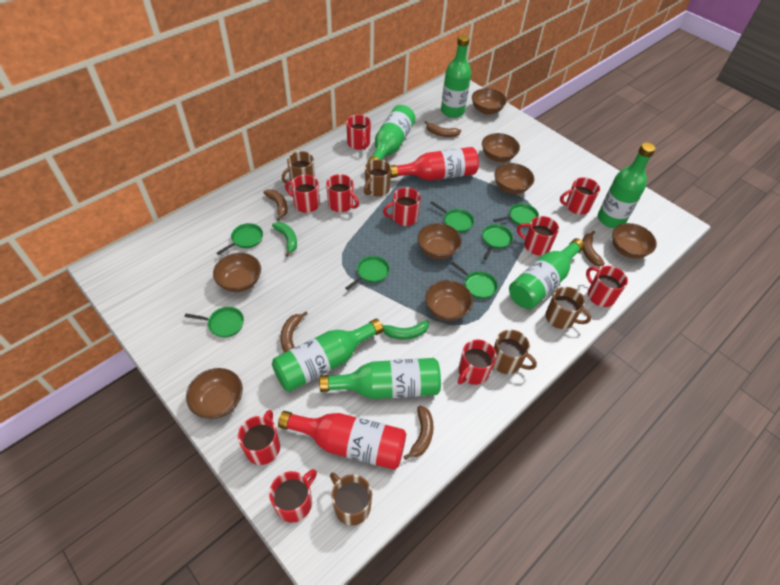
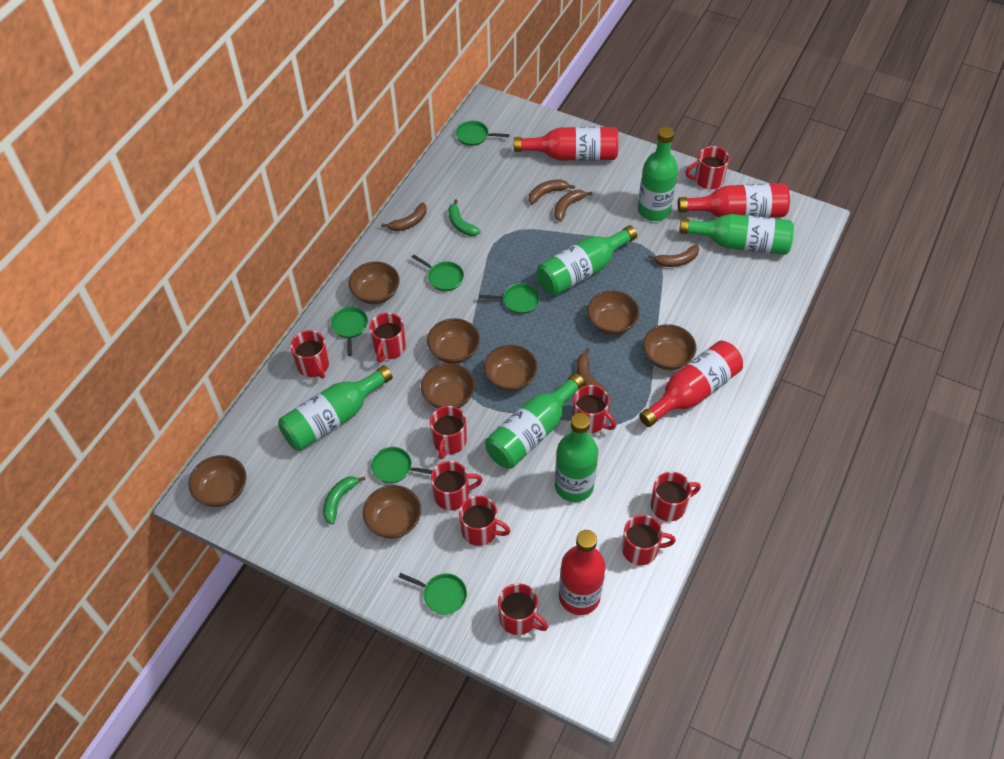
brown mug: 5 -> 0
green pan: 7 -> 6
red bottle: 2 -> 4

